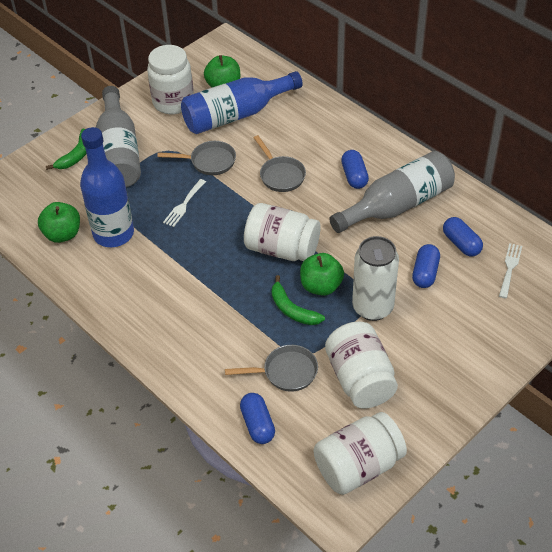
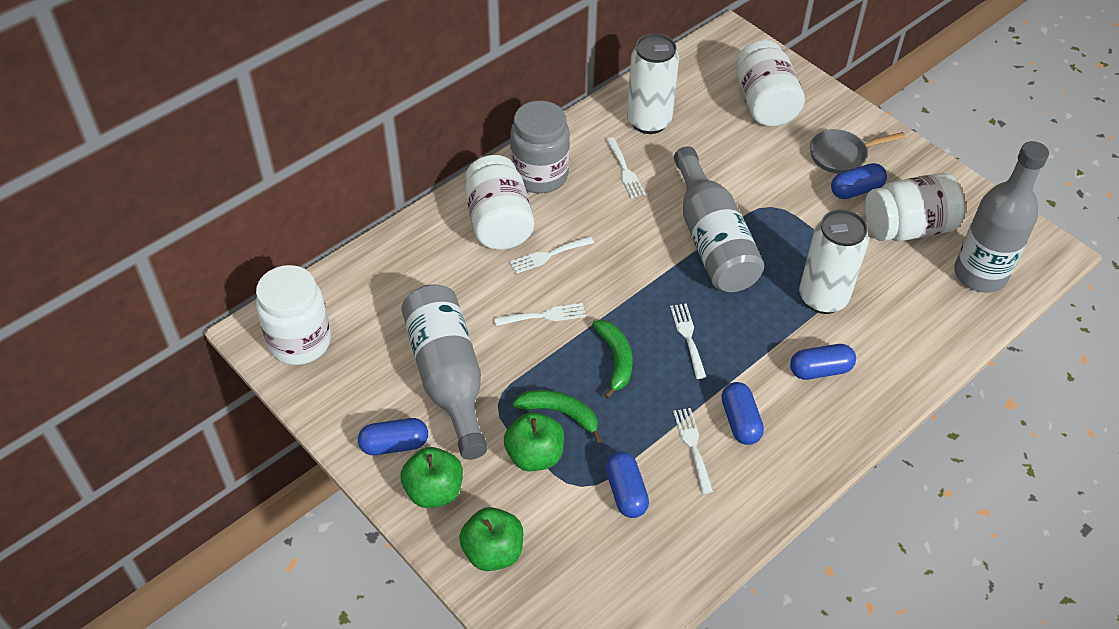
blue bottle: 2 -> 0
blue capsule: 4 -> 5
grey bottle: 2 -> 3
grey jar: 0 -> 1
grey pan: 3 -> 1
white can: 1 -> 2
white fork: 2 -> 5

